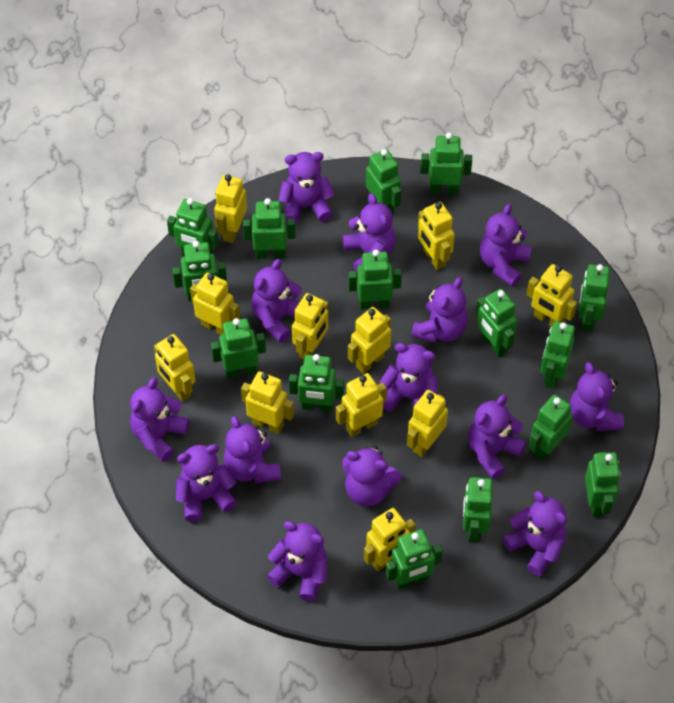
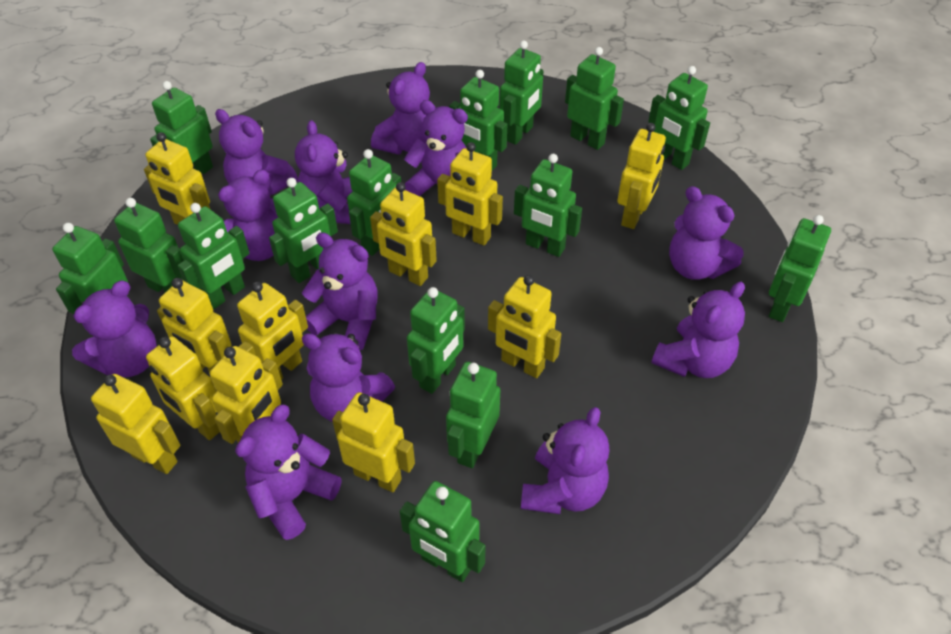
purple teddy bear: 14 -> 12

